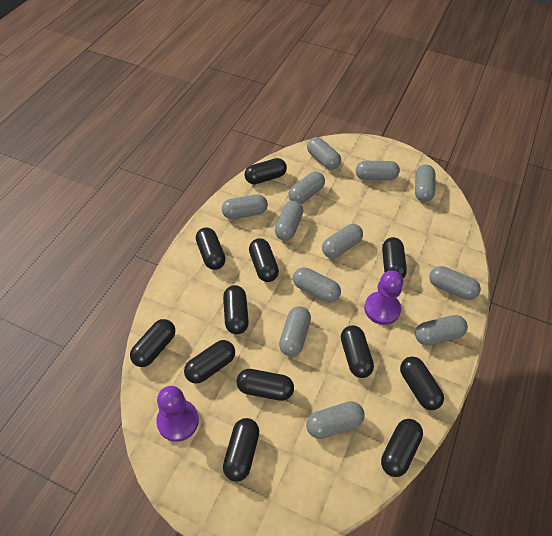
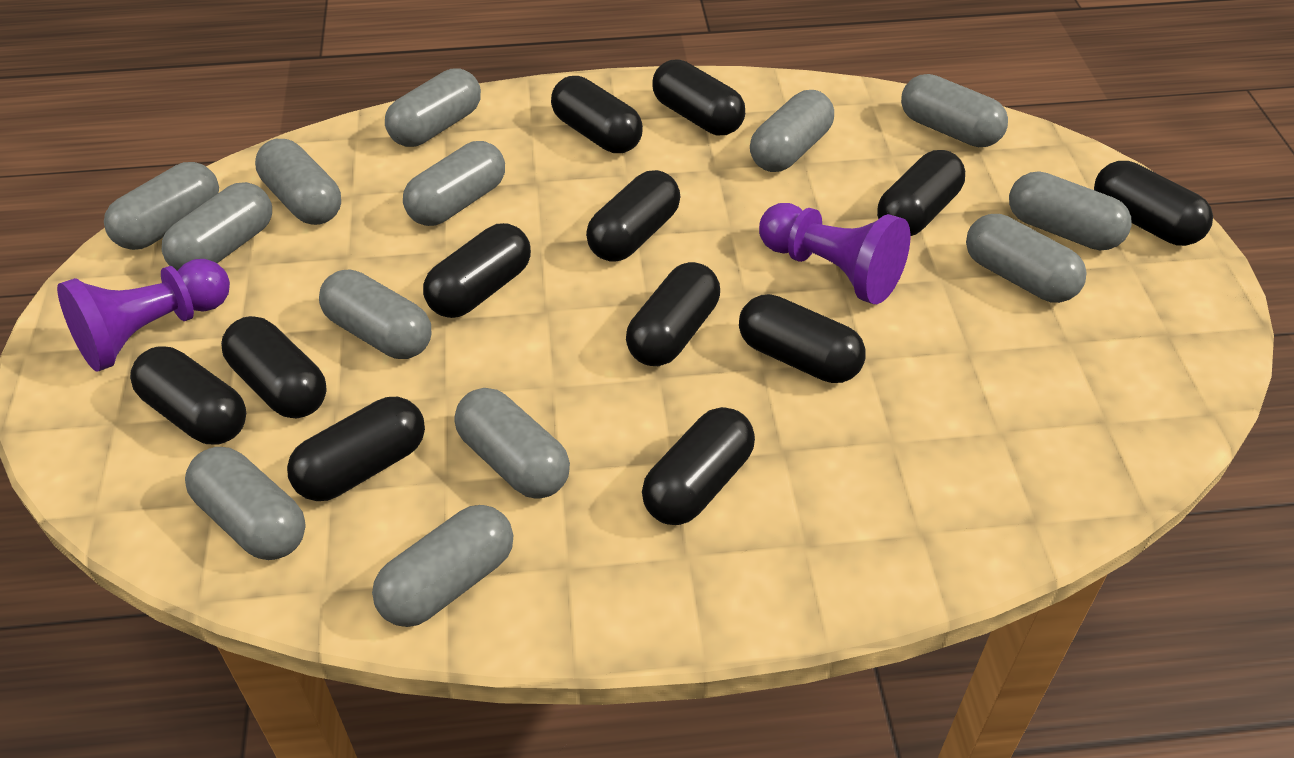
grey capsule: 12 -> 13

